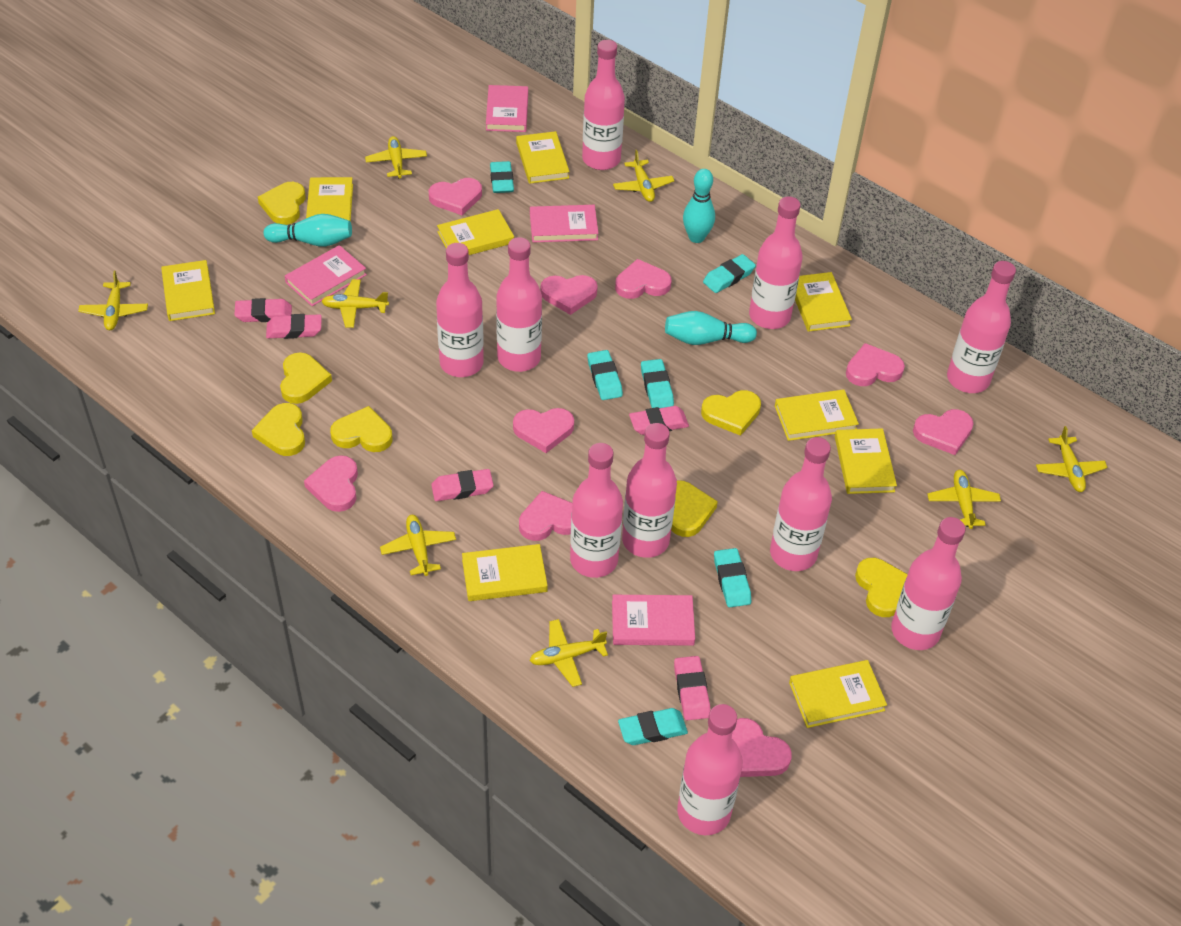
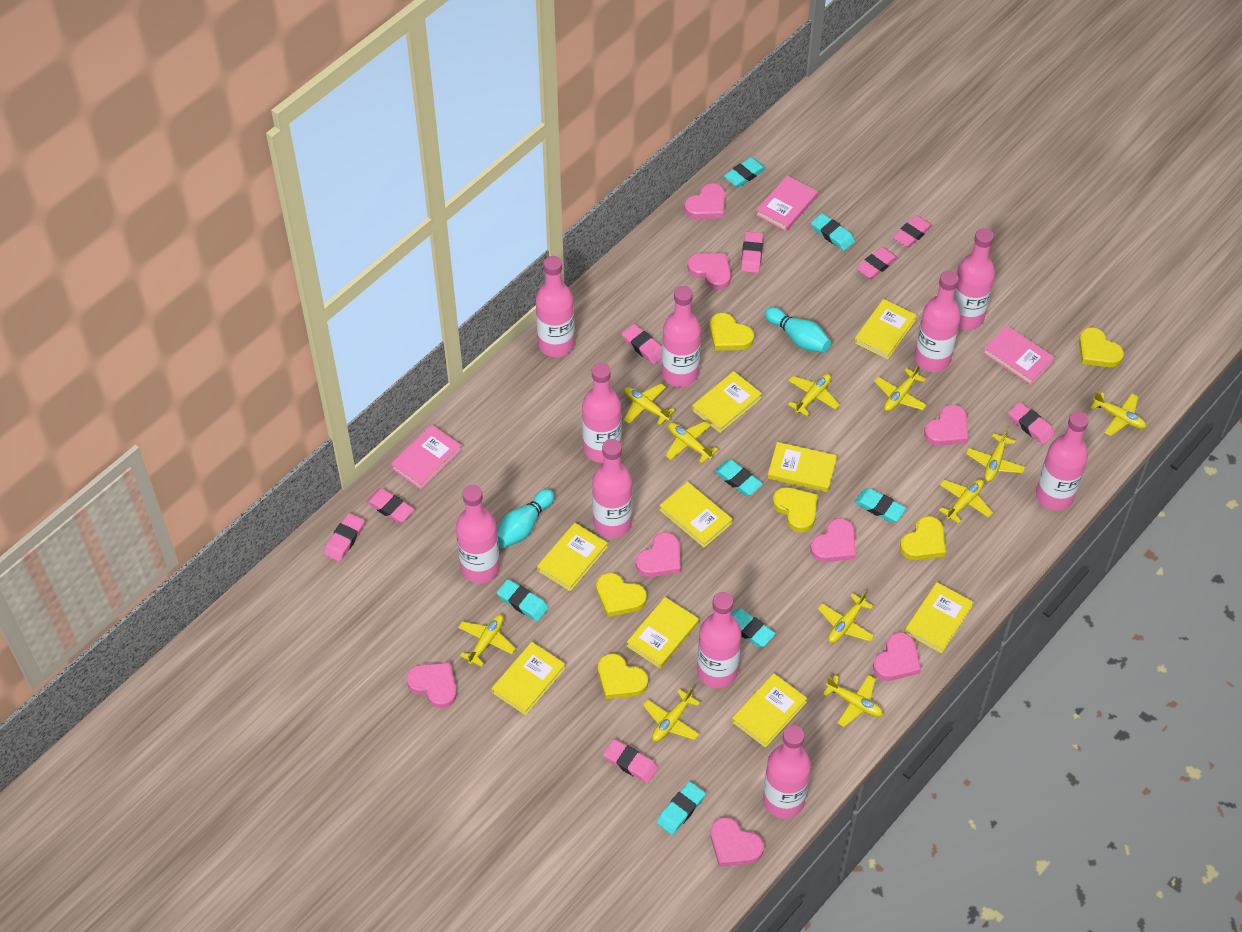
pink book: 4 -> 3
pink eraser: 5 -> 8
pink heart: 9 -> 8
turquoise bowling pin: 3 -> 2
turquoise eraser: 6 -> 7
yellow heart: 7 -> 6
yellow plane: 8 -> 11

